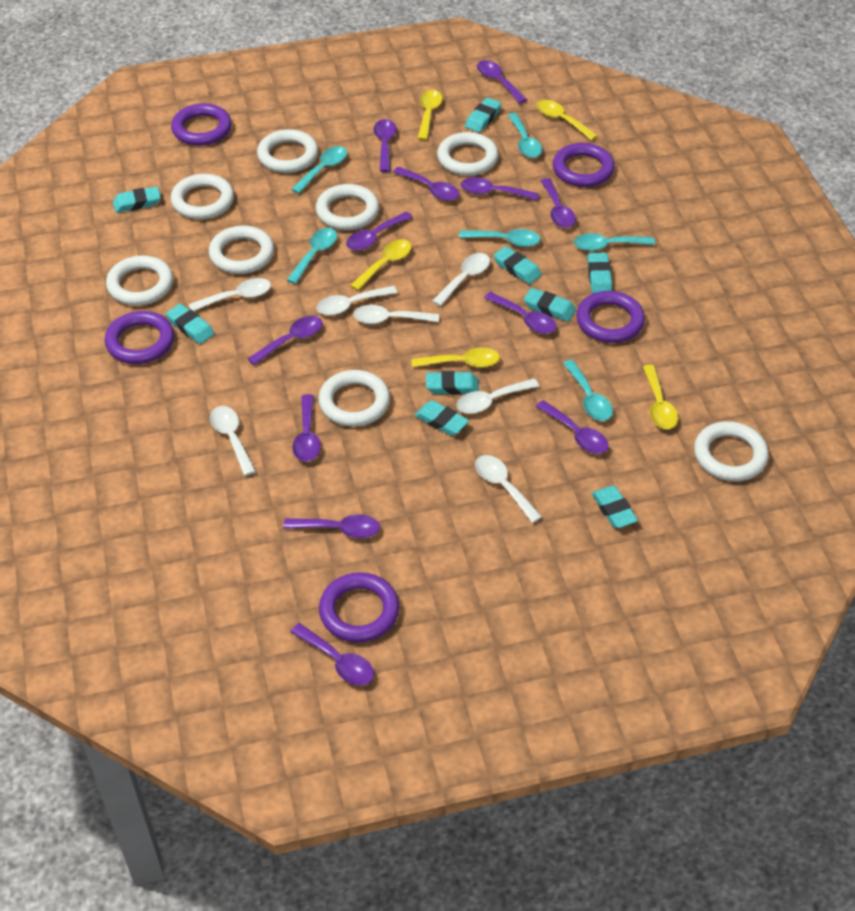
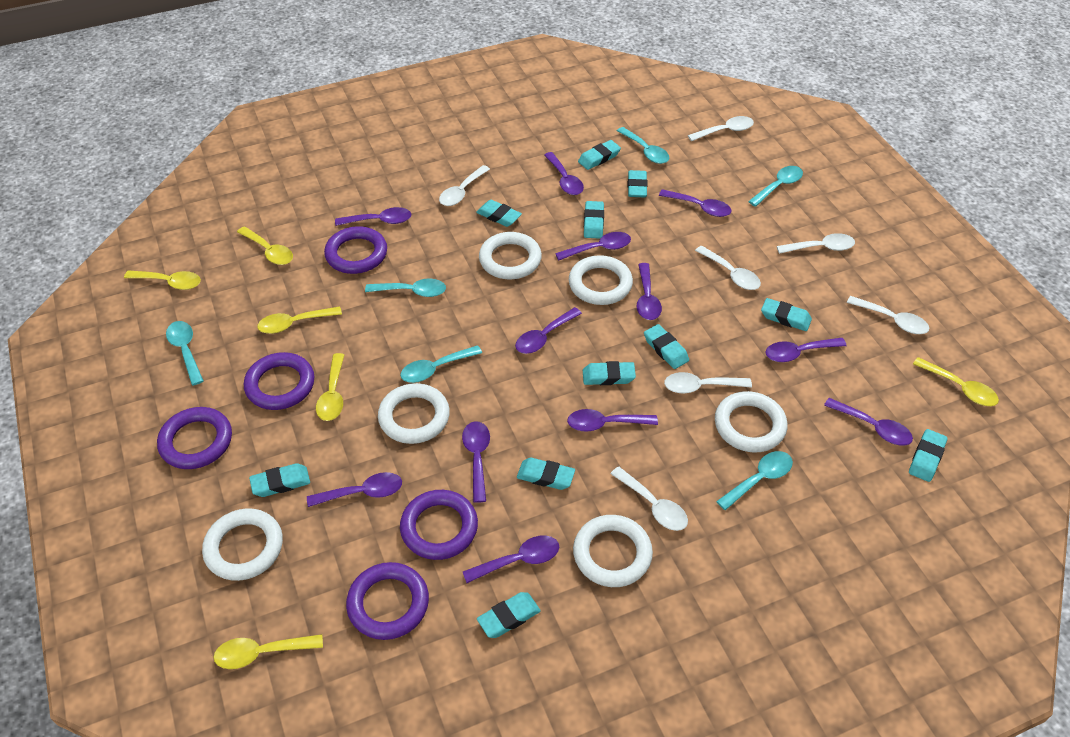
turquoise eraser: 9 -> 11
white ring: 8 -> 6
yellow spoon: 5 -> 6

